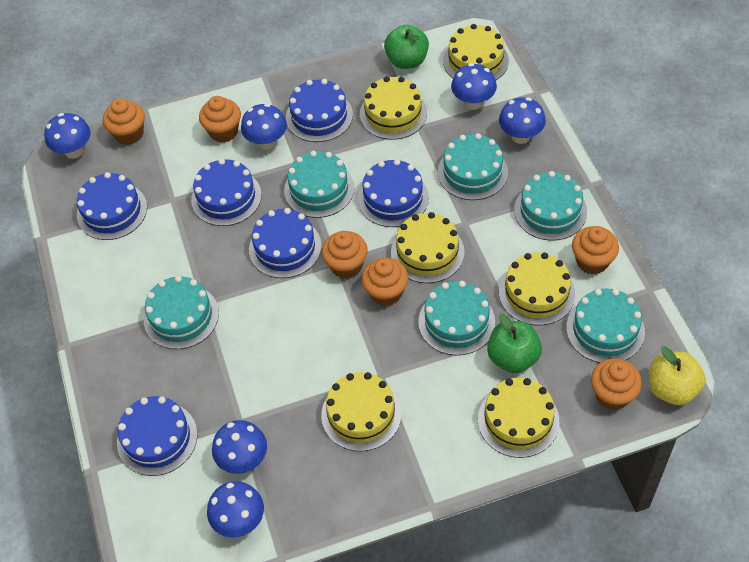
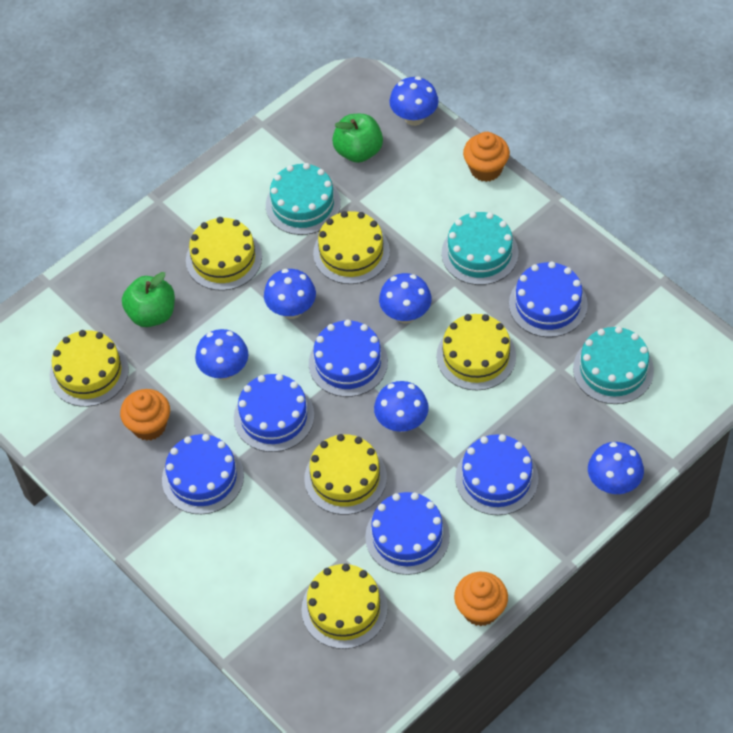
orange cupcake: 6 -> 3
turquoise cake: 6 -> 3
yellow apple: 1 -> 0

